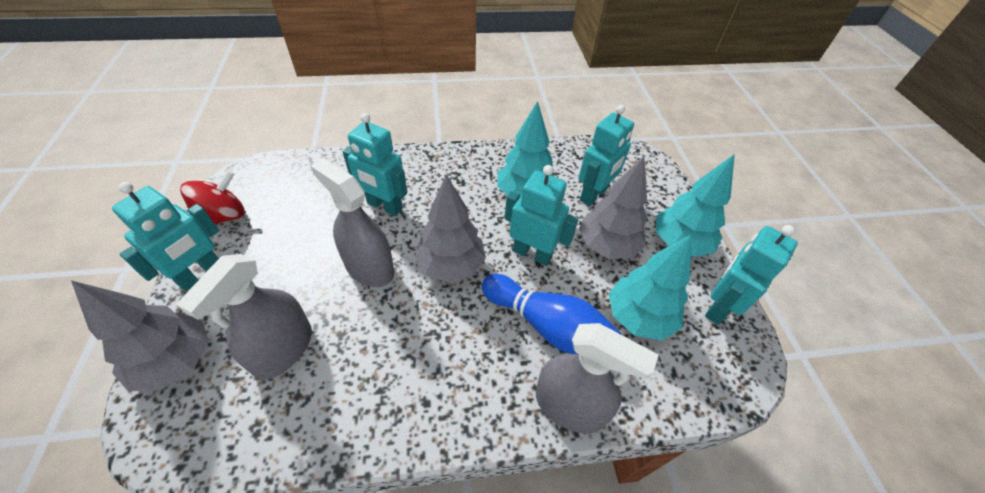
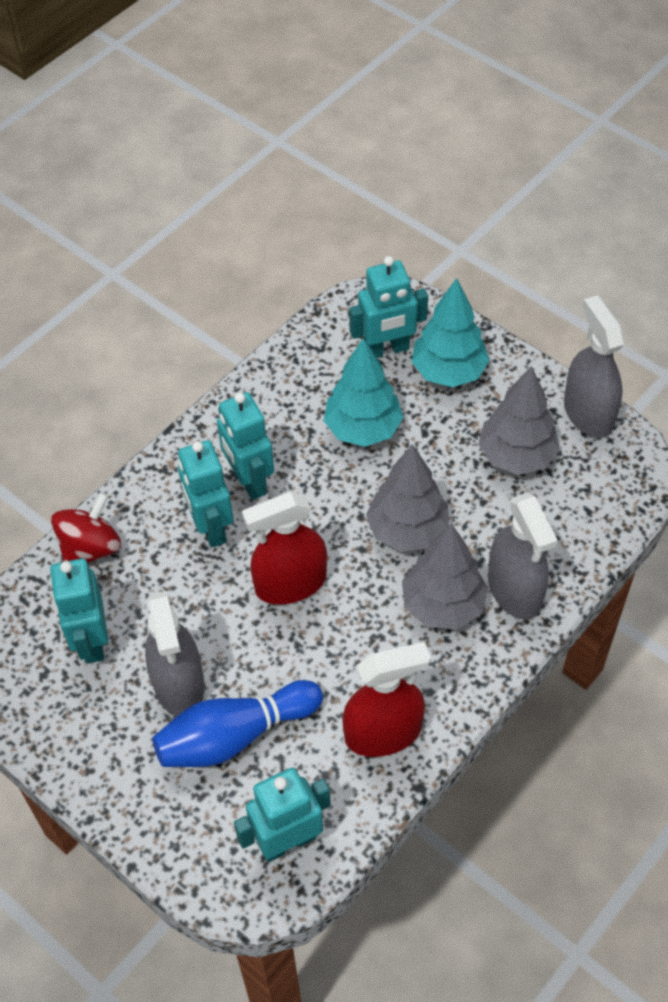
red spray bottle: 0 -> 2
turquoise tree: 3 -> 2

